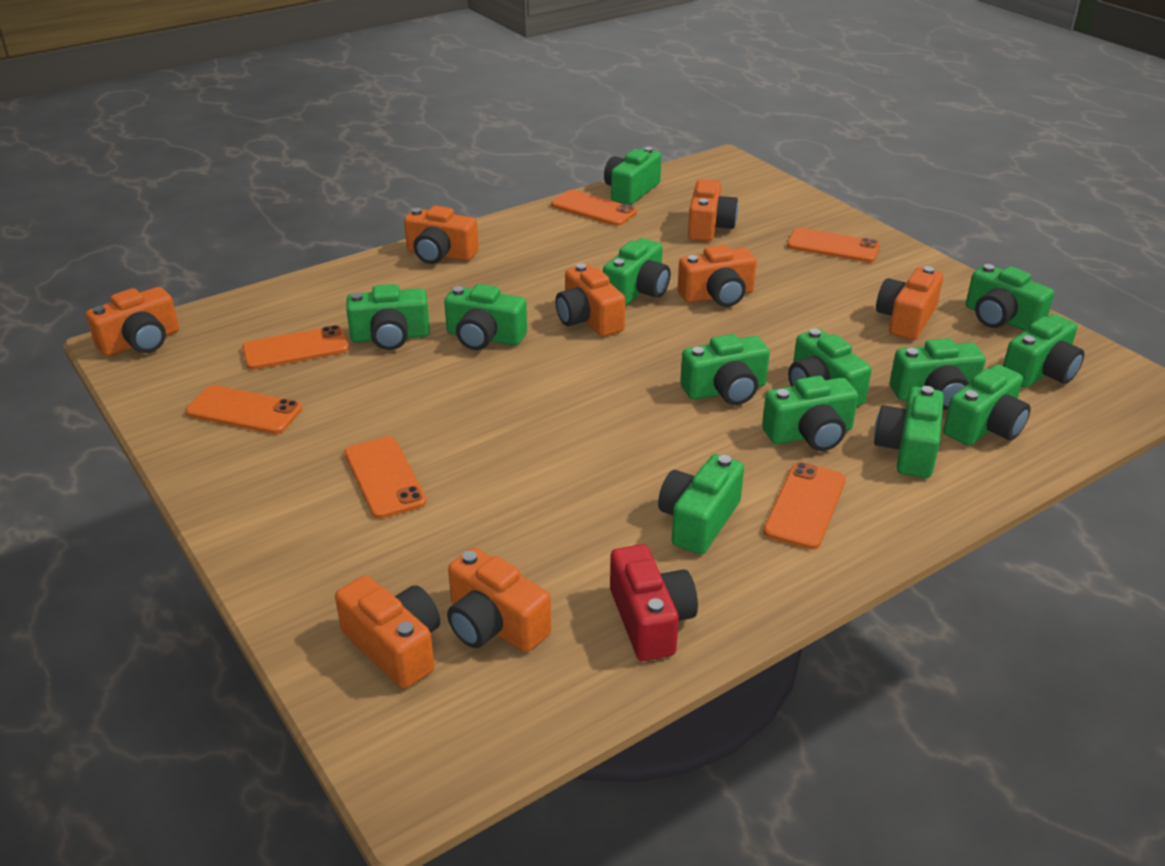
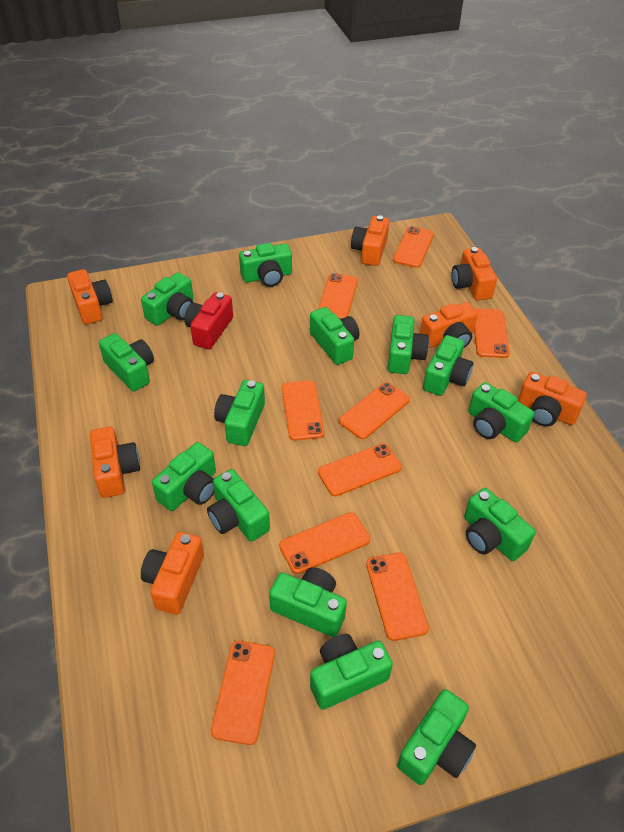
green camera: 13 -> 14
orange camera: 8 -> 7
orange phone: 6 -> 9

